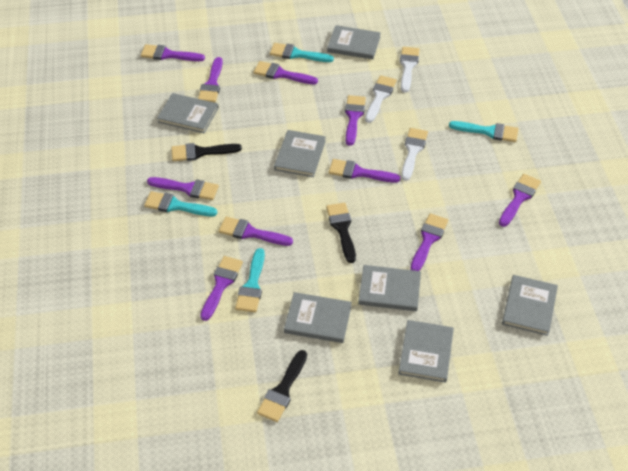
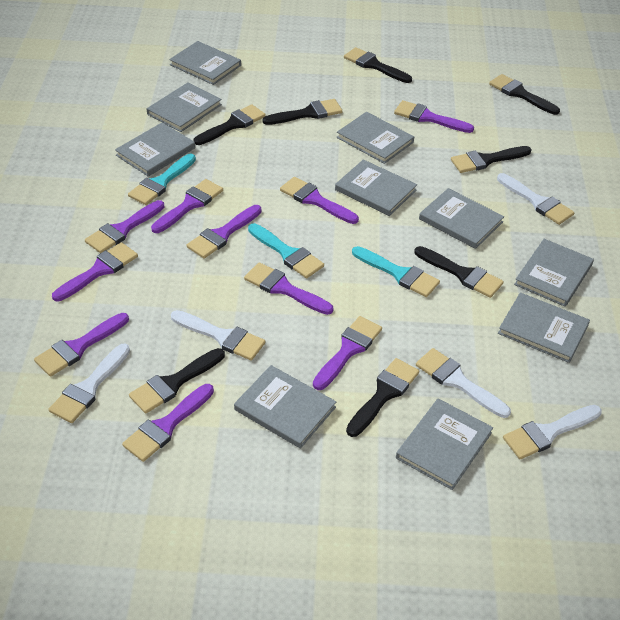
black brush: 3 -> 8
grey book: 7 -> 10
turquoise brush: 4 -> 3
white brush: 3 -> 5

